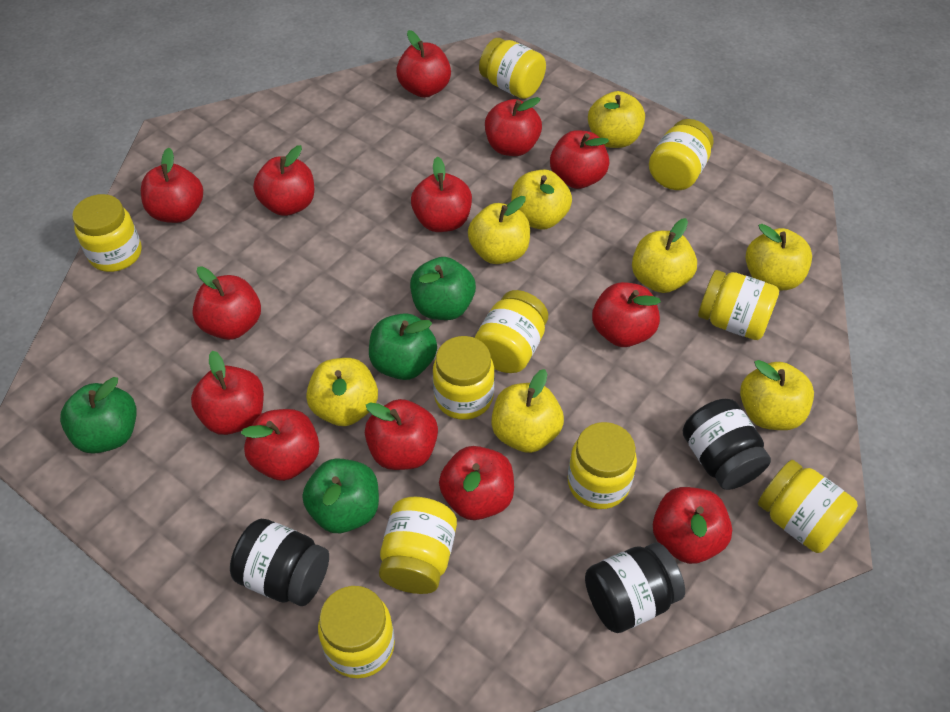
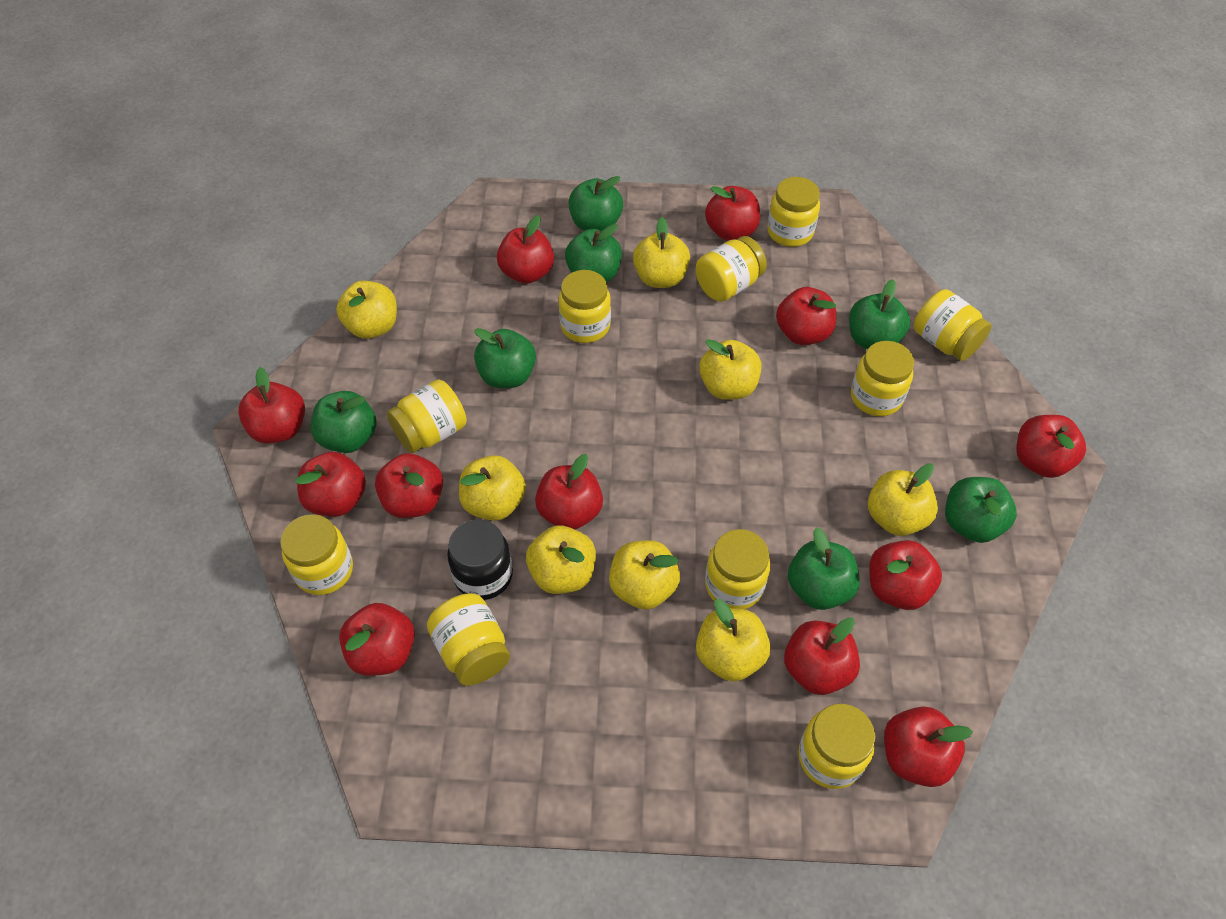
black jar: 3 -> 1
green apple: 4 -> 7
red apple: 13 -> 12

